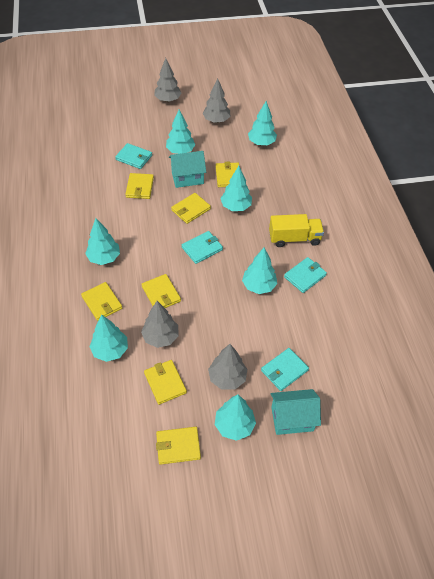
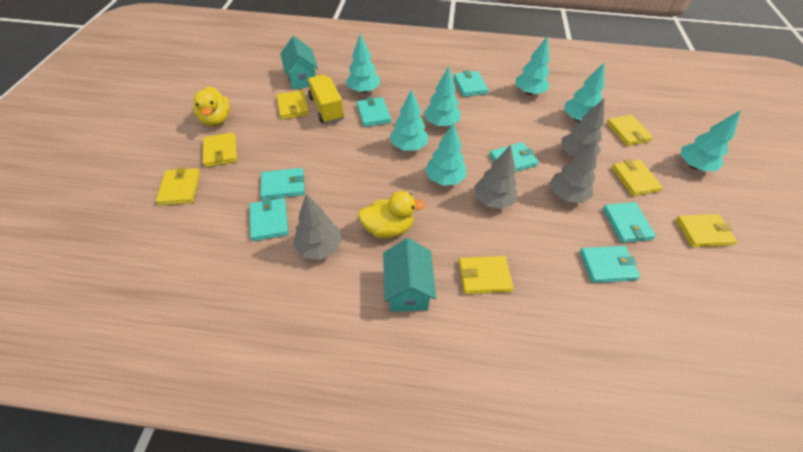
turquoise wallet: 4 -> 7
yellow duck: 0 -> 2

